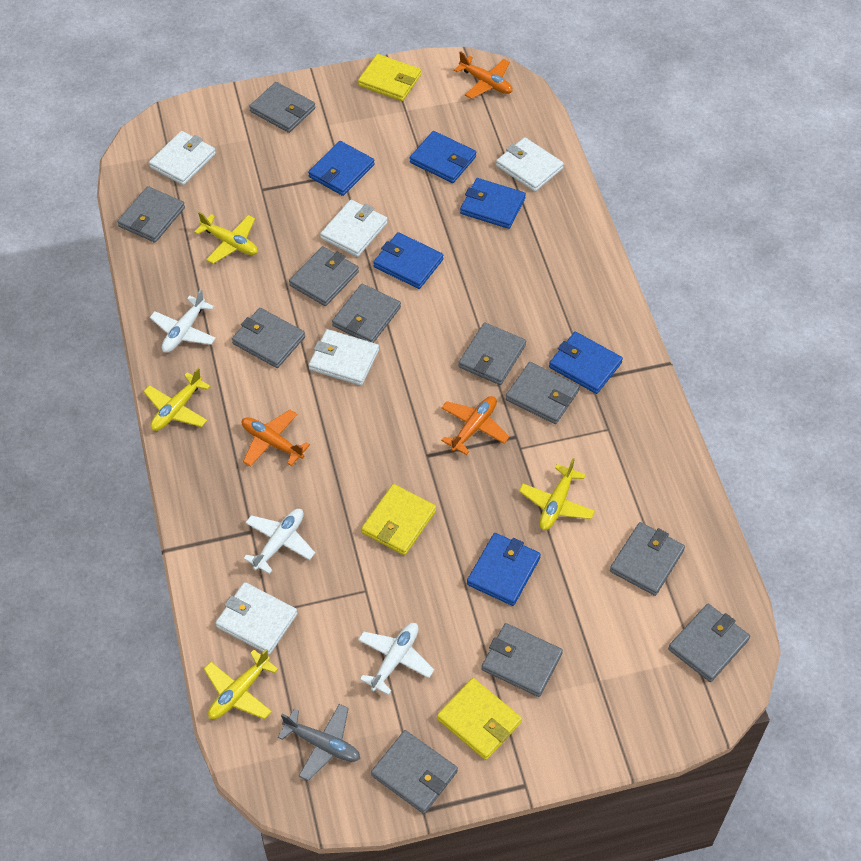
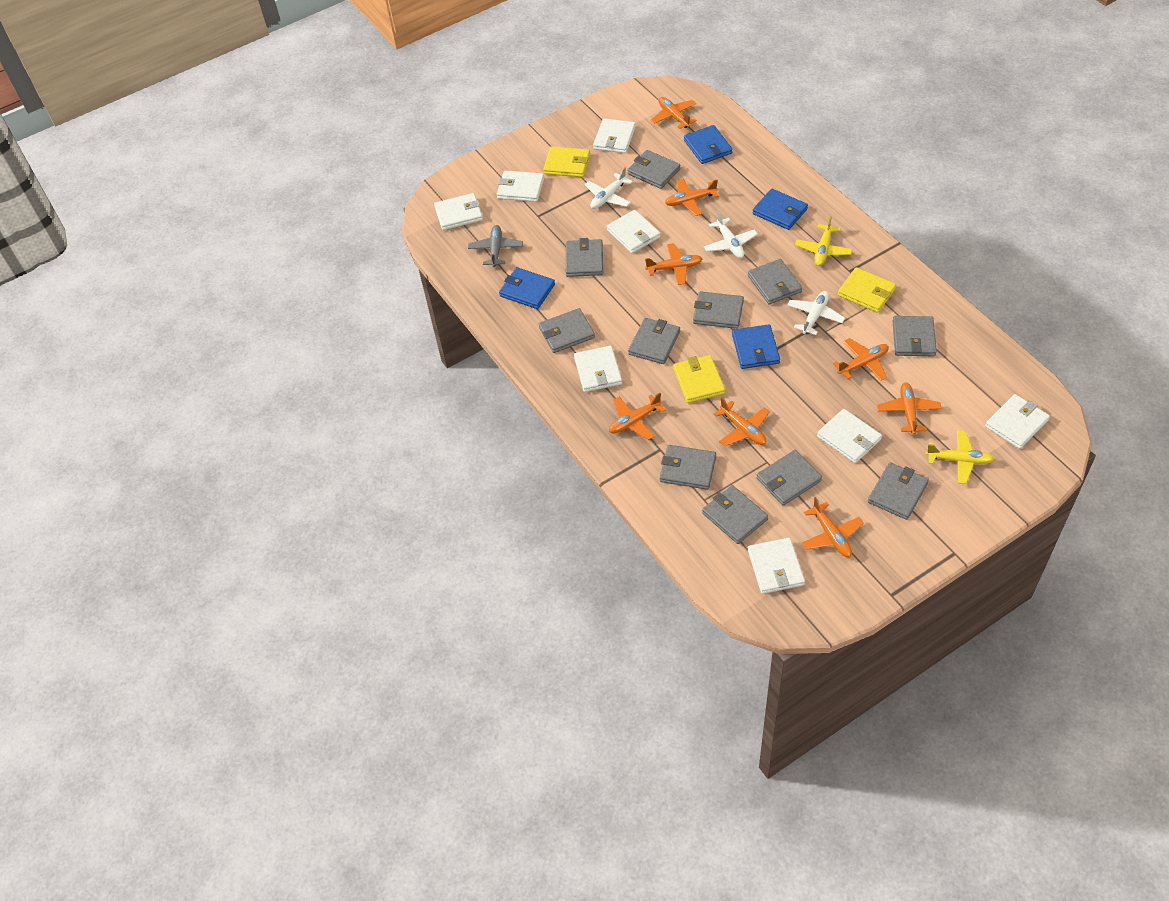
blue wallet: 6 -> 4
orange plane: 3 -> 8
white wallet: 5 -> 8
yellow plane: 4 -> 2

